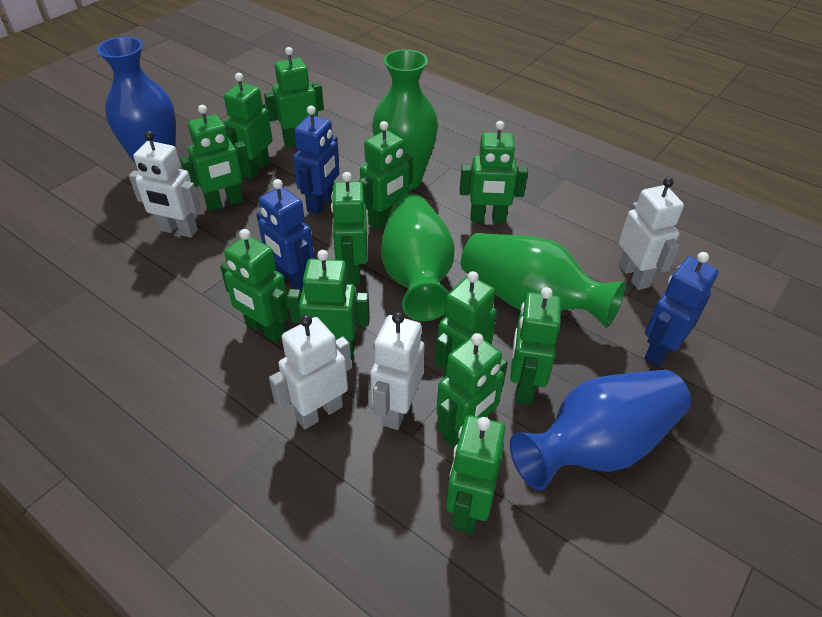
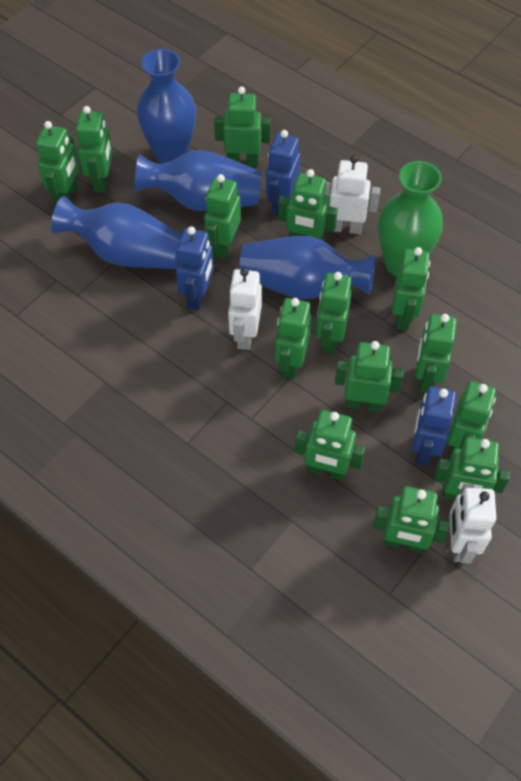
blue vase: 2 -> 4
green robot: 12 -> 14
green vase: 3 -> 1
white robot: 4 -> 3

